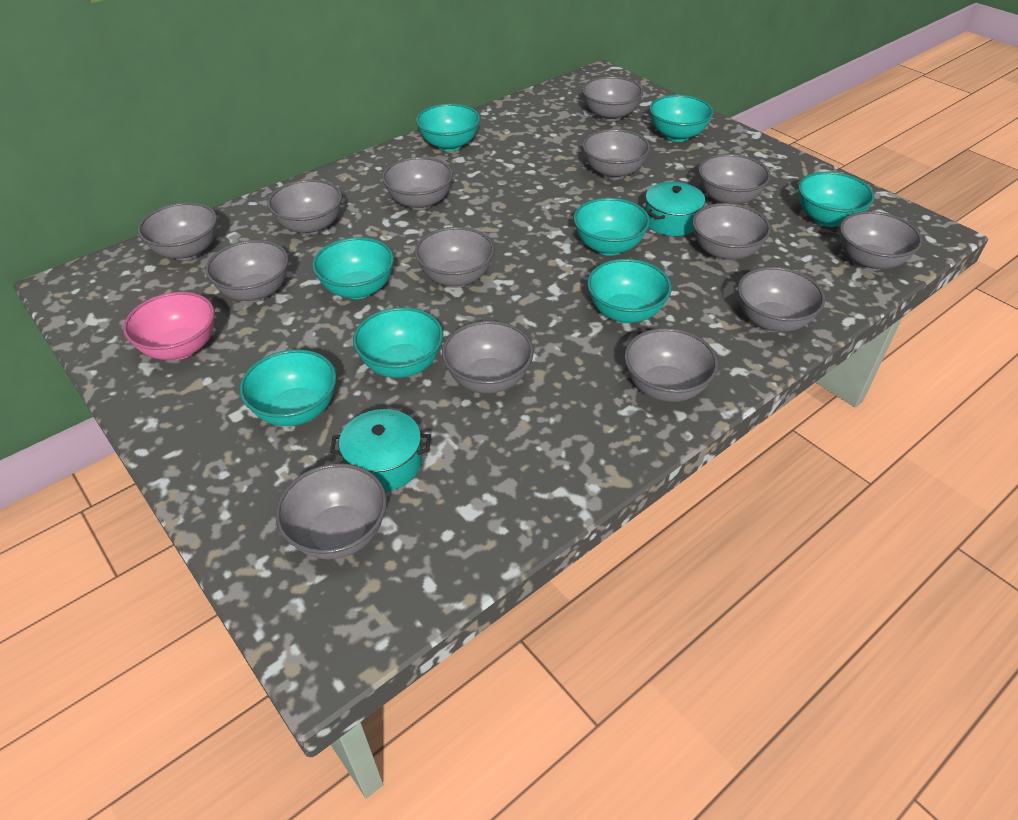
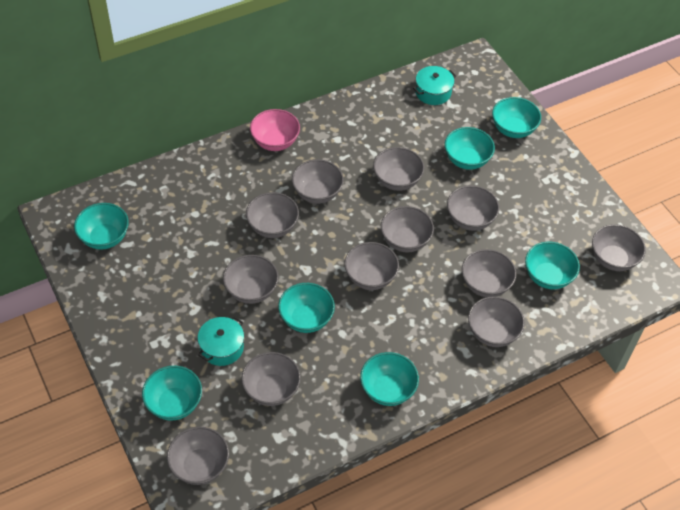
grey bowl: 14 -> 12
turquoise bowl: 8 -> 7

